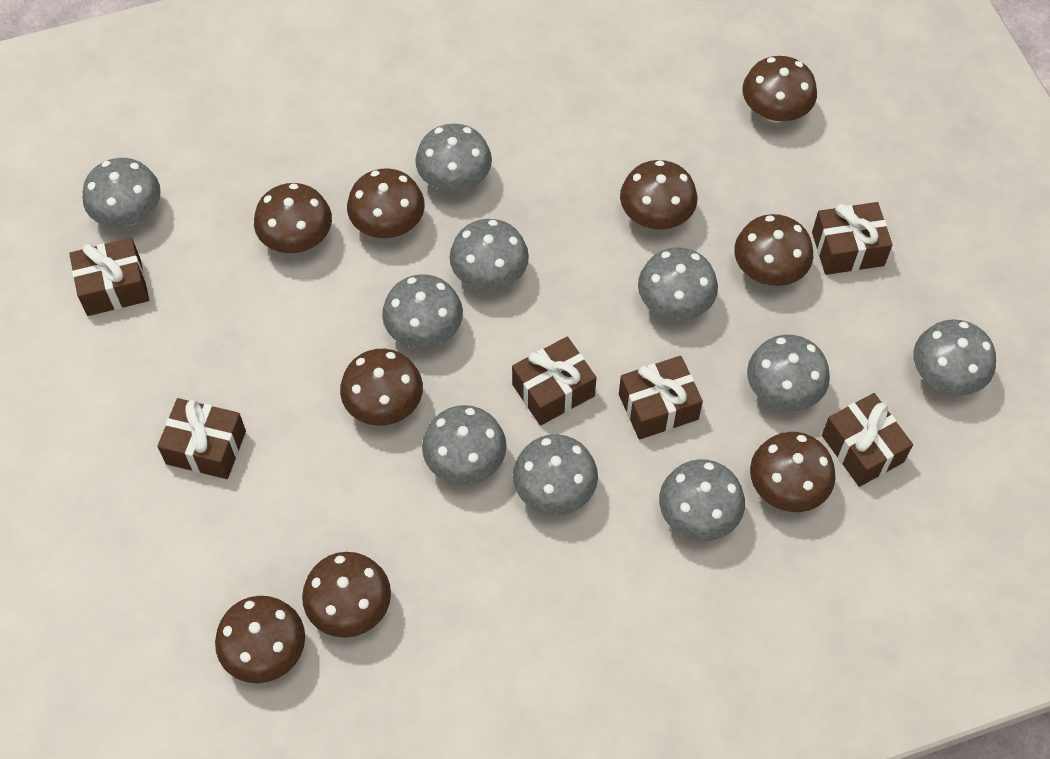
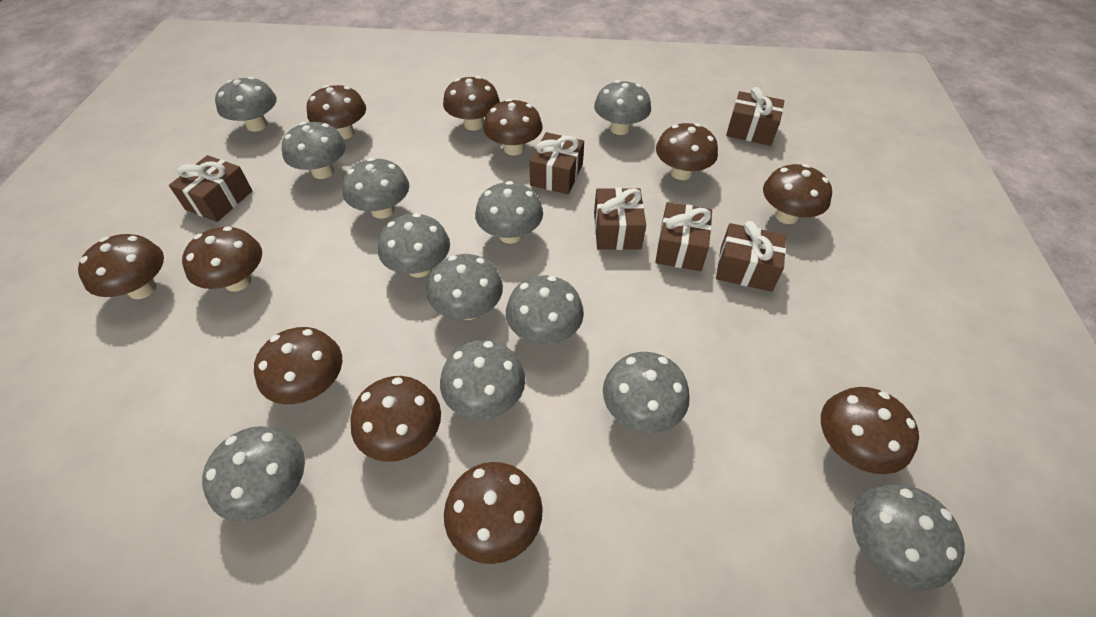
brown mushroom: 9 -> 11
grey mushroom: 10 -> 12

